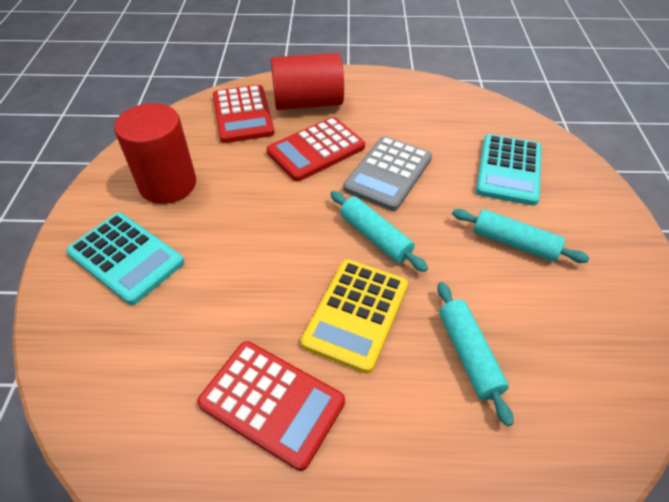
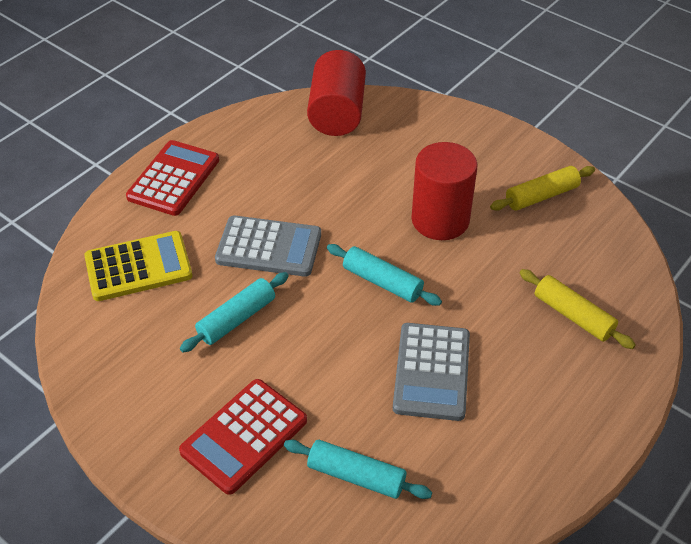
grey calculator: 1 -> 2
red calculator: 3 -> 2
turquoise calculator: 2 -> 0
yellow rolling pin: 0 -> 2

